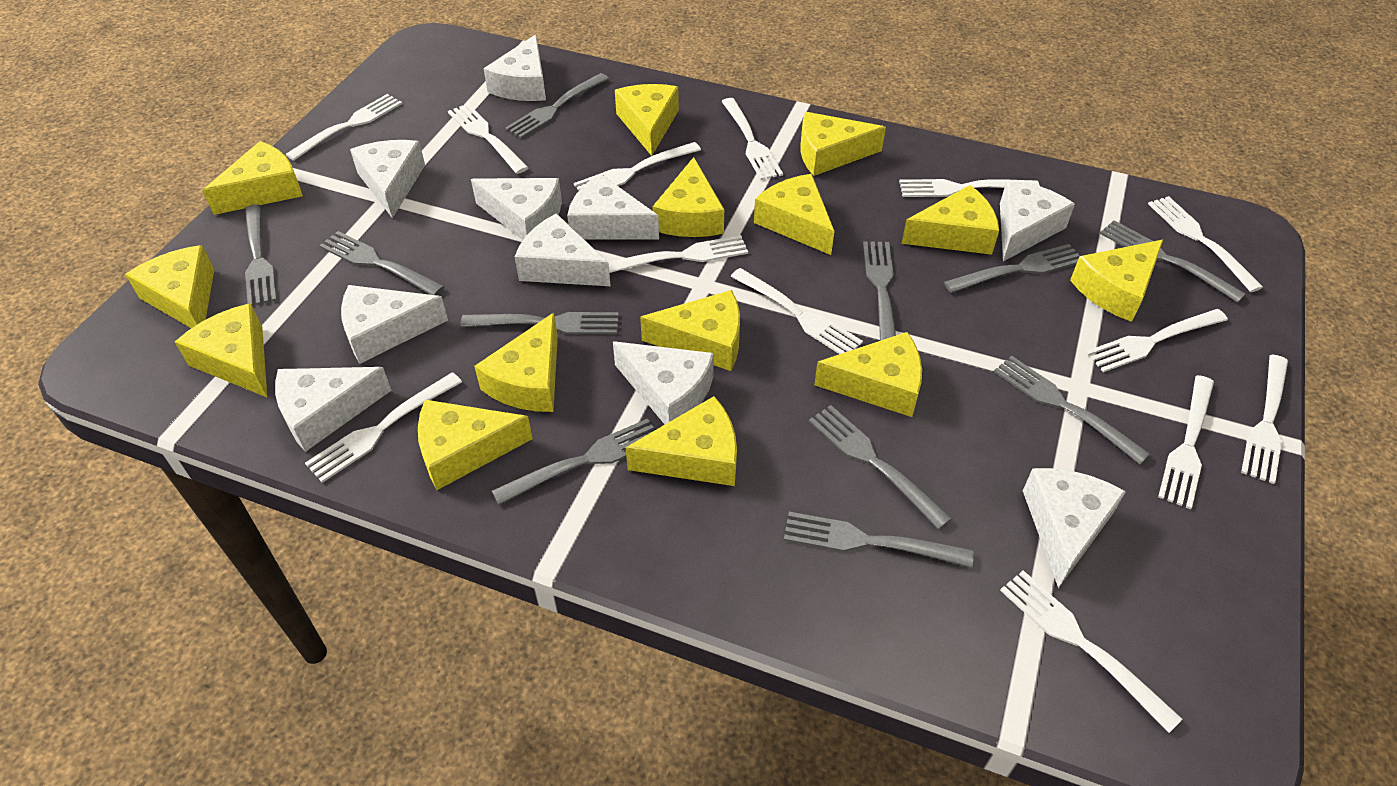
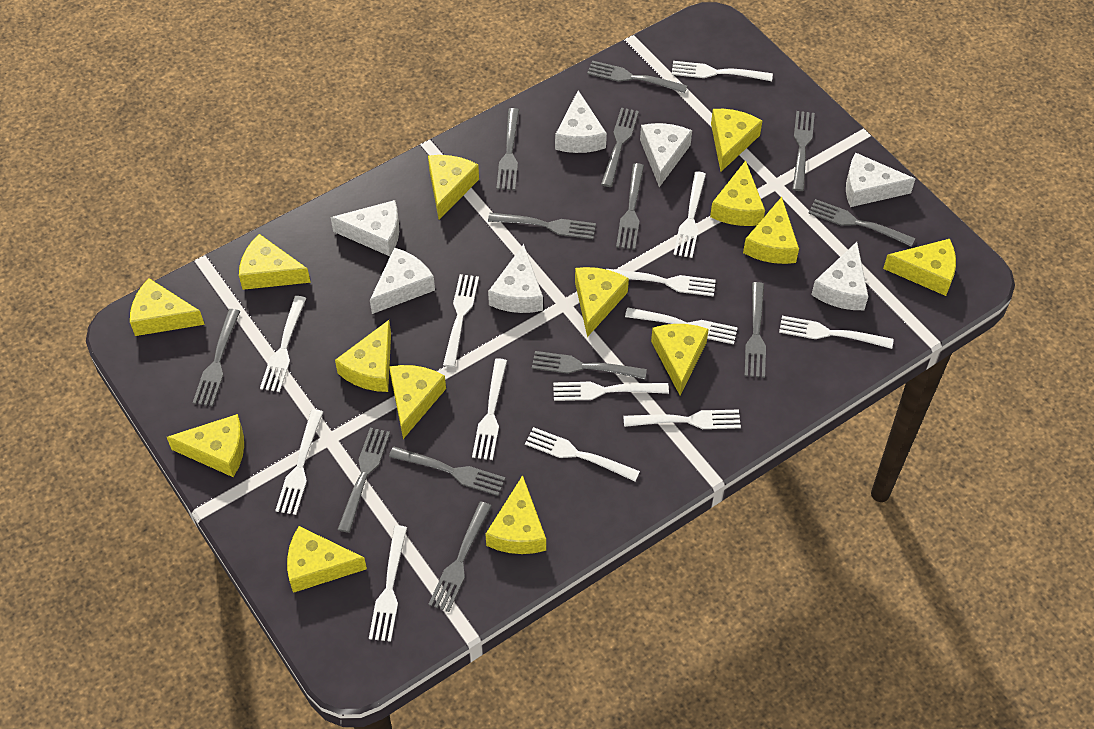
grey fork: 11 -> 13
white cheese: 10 -> 7

